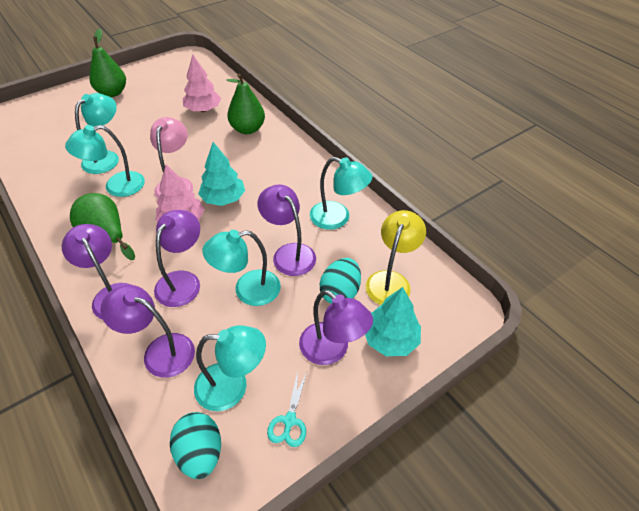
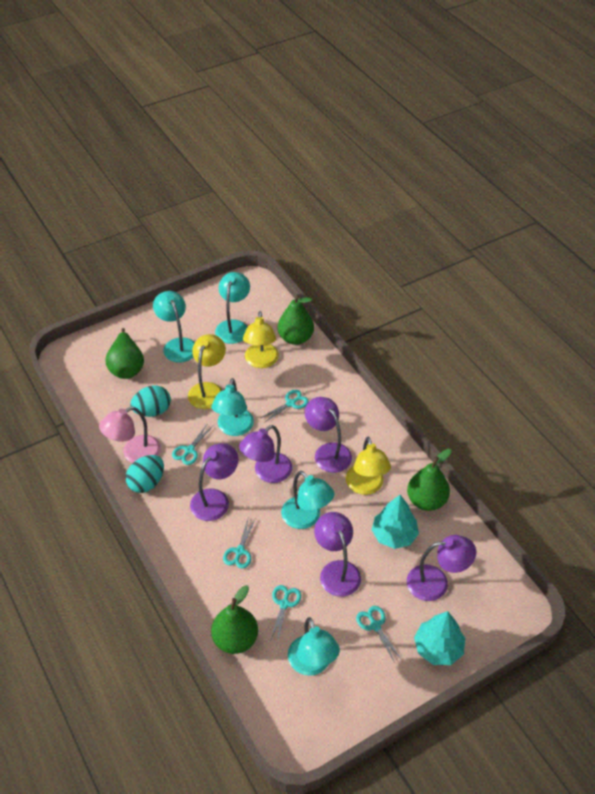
green pear: 3 -> 4
pink tree: 2 -> 0
turquoise scissors: 1 -> 5
yellow lamp: 1 -> 3

